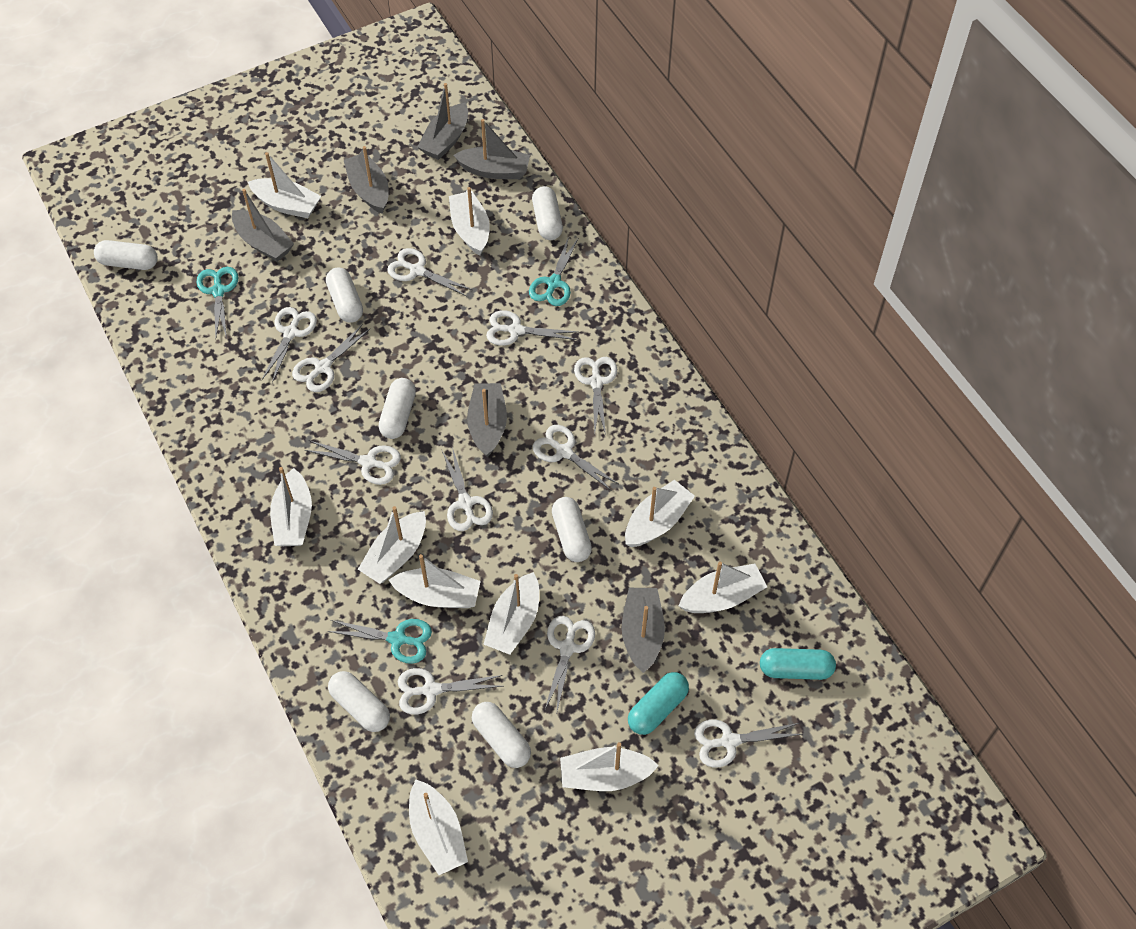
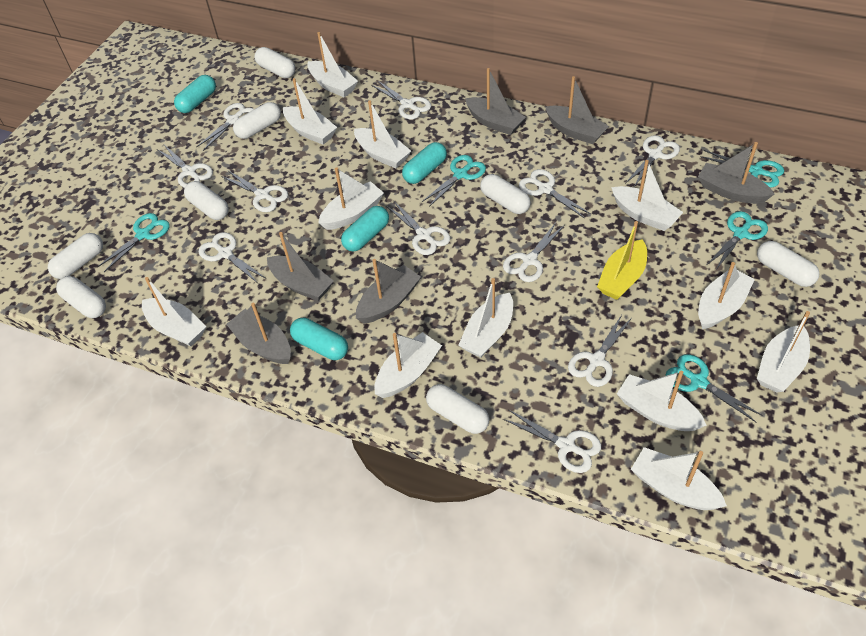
turquoise capsule: 2 -> 4
turquoise scissors: 3 -> 5
white boat: 10 -> 12
white capsule: 7 -> 8
yellow boat: 0 -> 1

